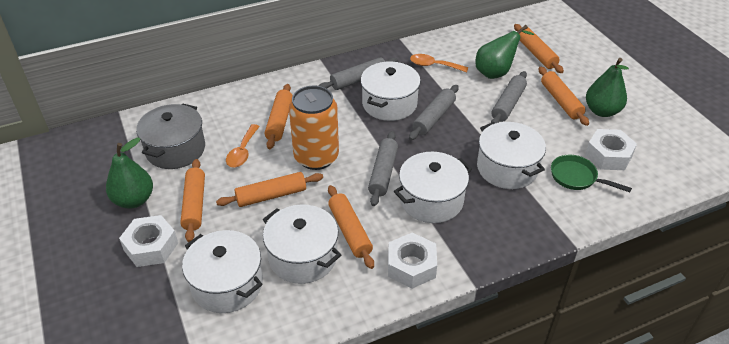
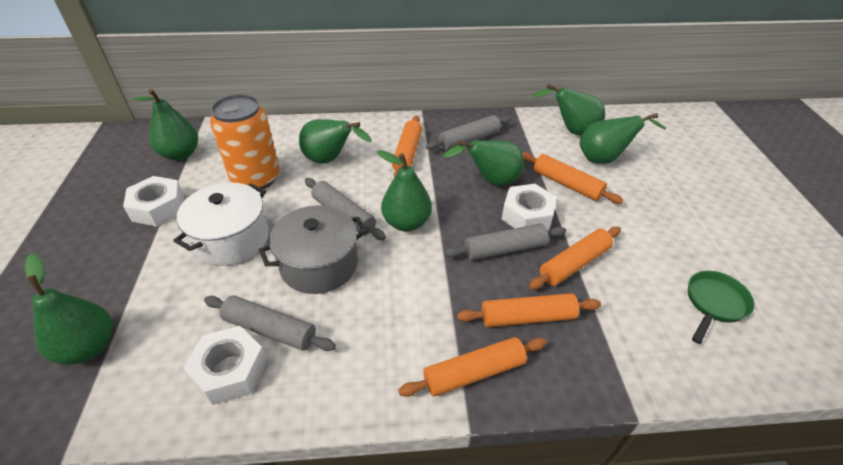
green pear: 3 -> 7
orange rolling pin: 6 -> 5
orange spoon: 2 -> 0
white pot: 5 -> 1

